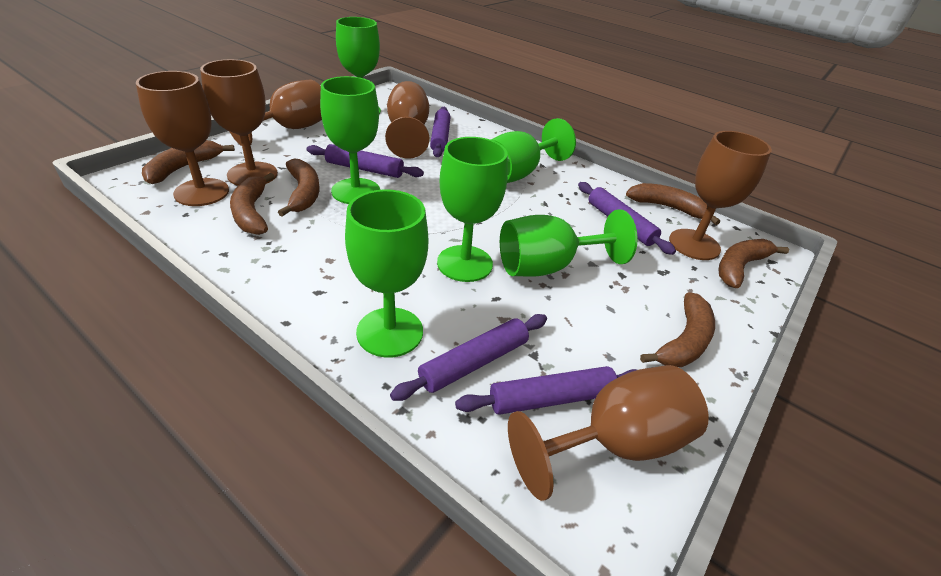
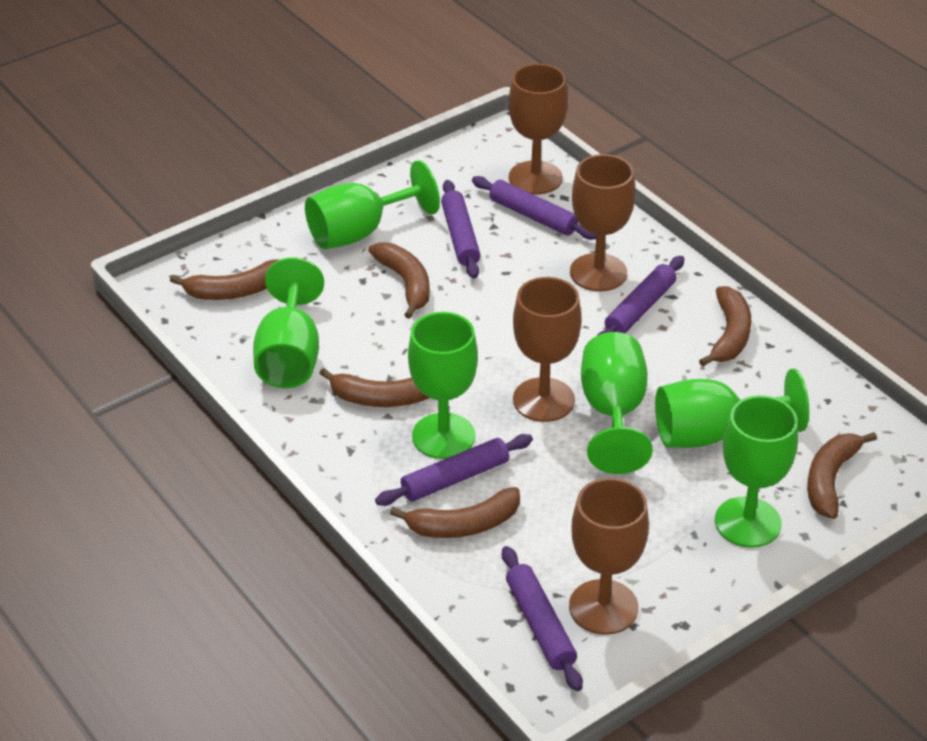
brown goblet: 6 -> 4

